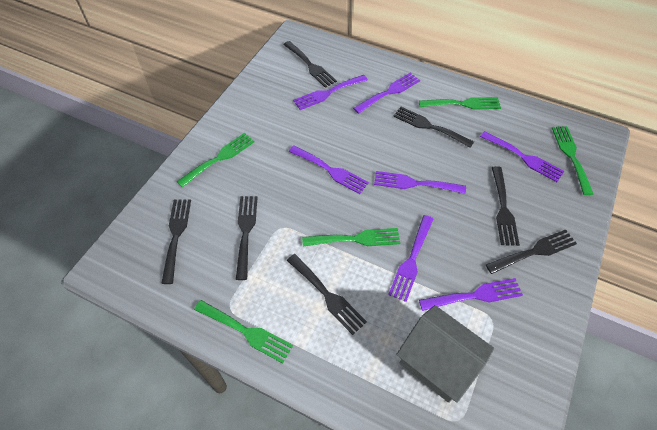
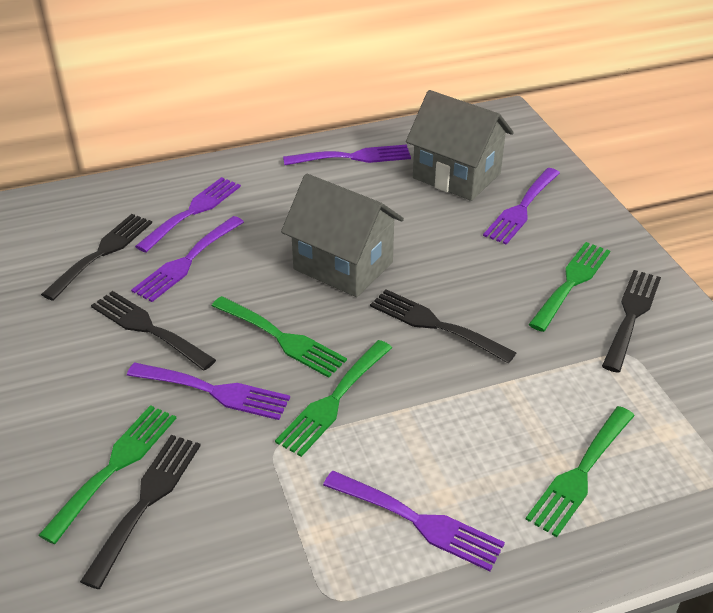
black fork: 7 -> 5
grey house: 1 -> 2
purple fork: 7 -> 6

